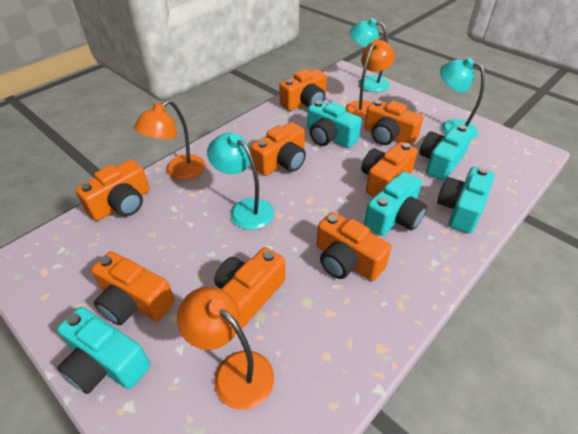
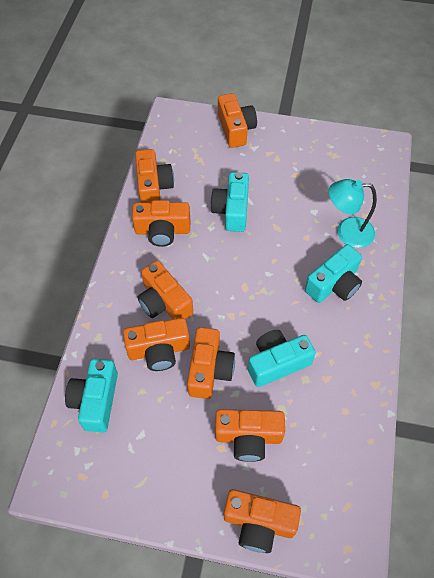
orange lamp: 3 -> 0
turquoise camera: 5 -> 4
turquoise lamp: 3 -> 1

